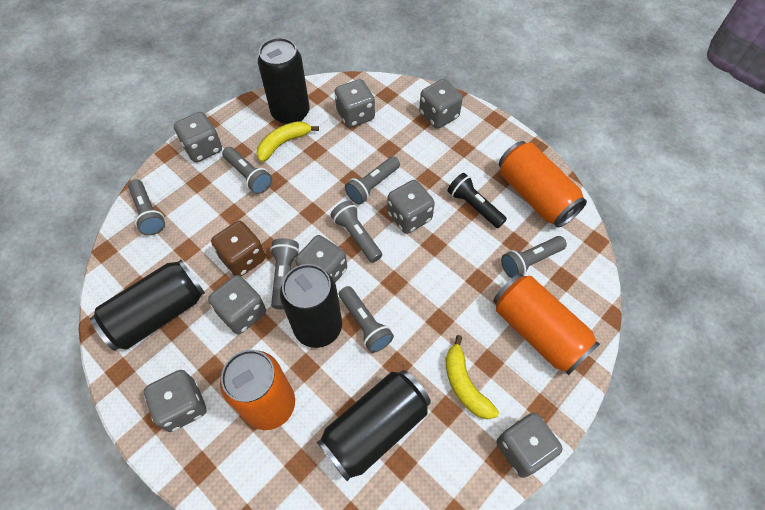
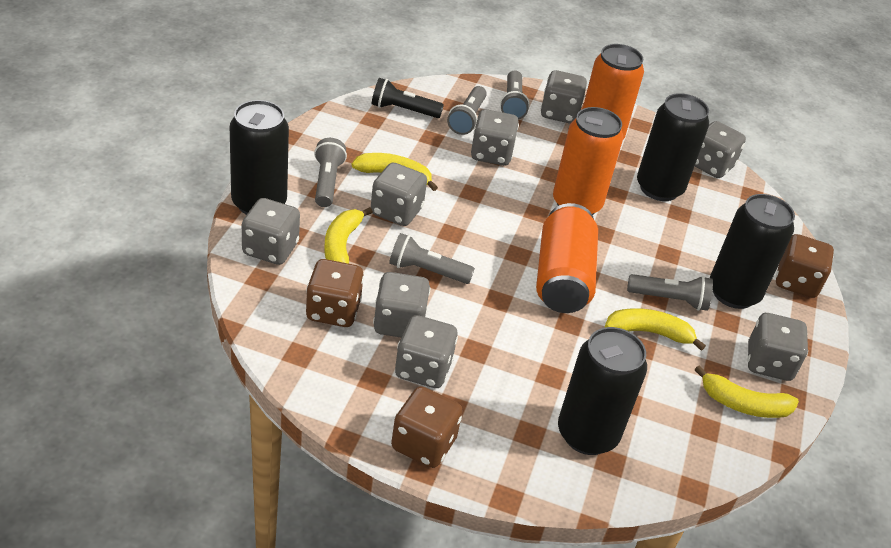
brown dice: 1 -> 3
grey flashlight: 7 -> 5
yellow banana: 2 -> 4

